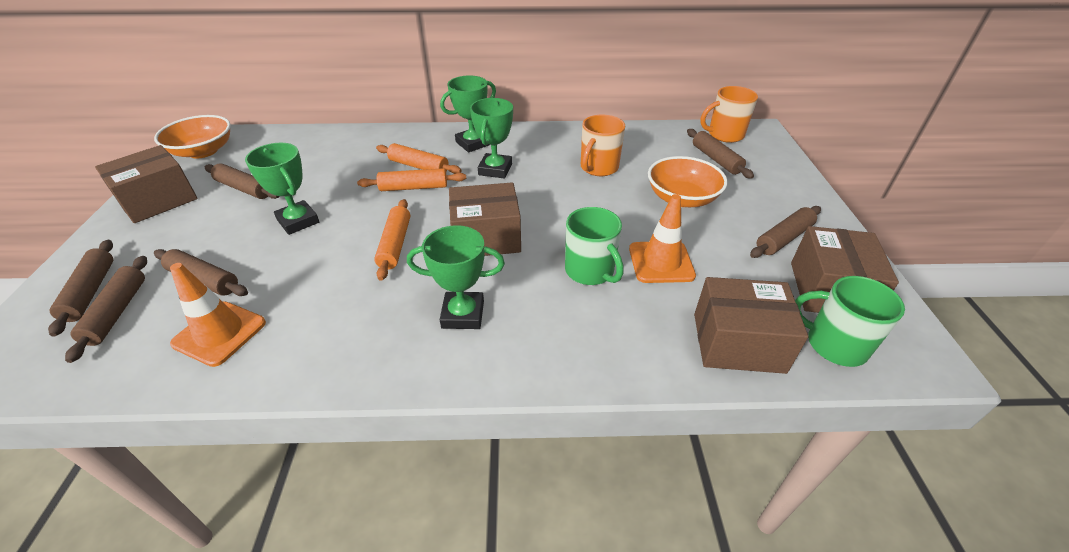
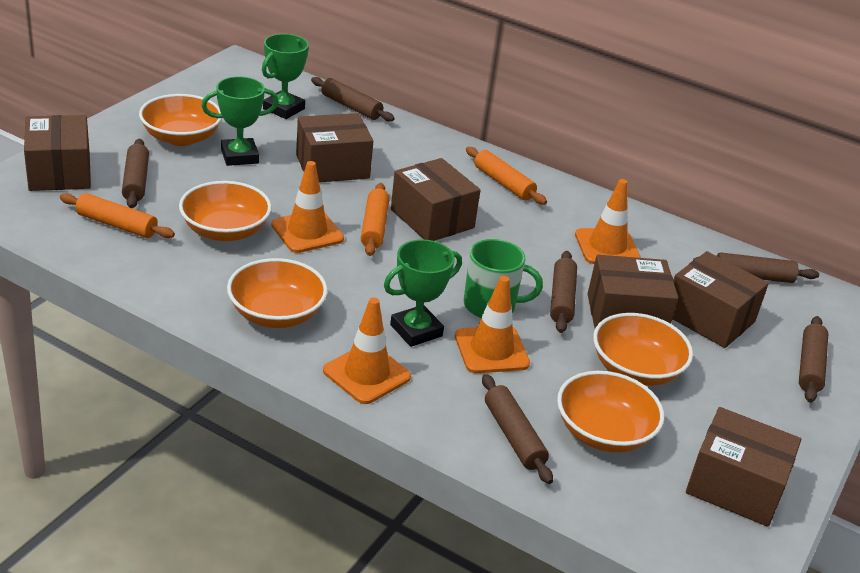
brown box: 4 -> 6
green mug: 2 -> 1
green trophy: 4 -> 3
orange bowl: 2 -> 5
orange mug: 2 -> 0
orange traffic cone: 2 -> 4

